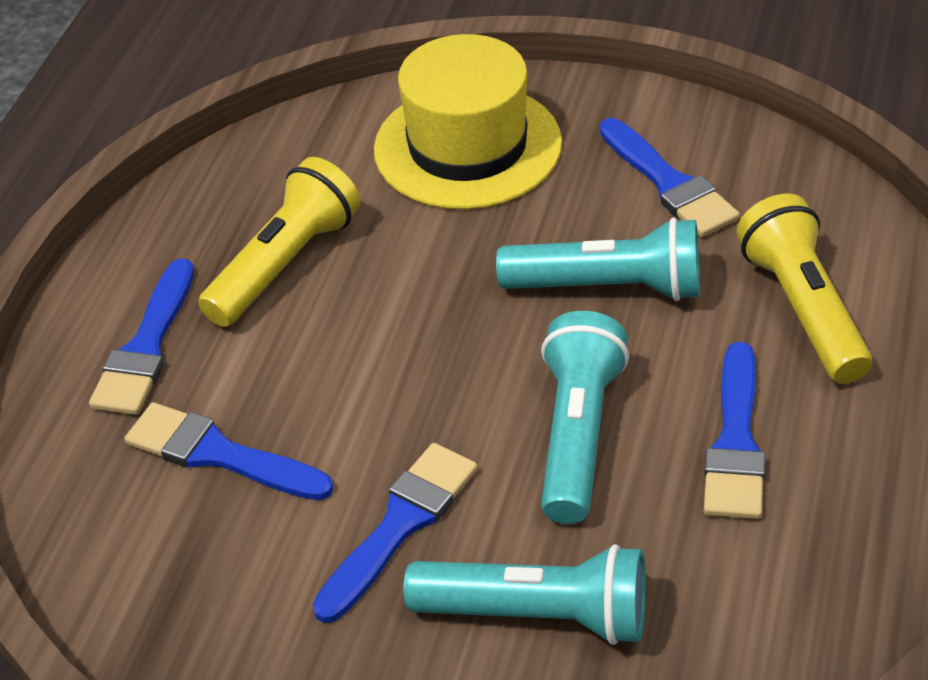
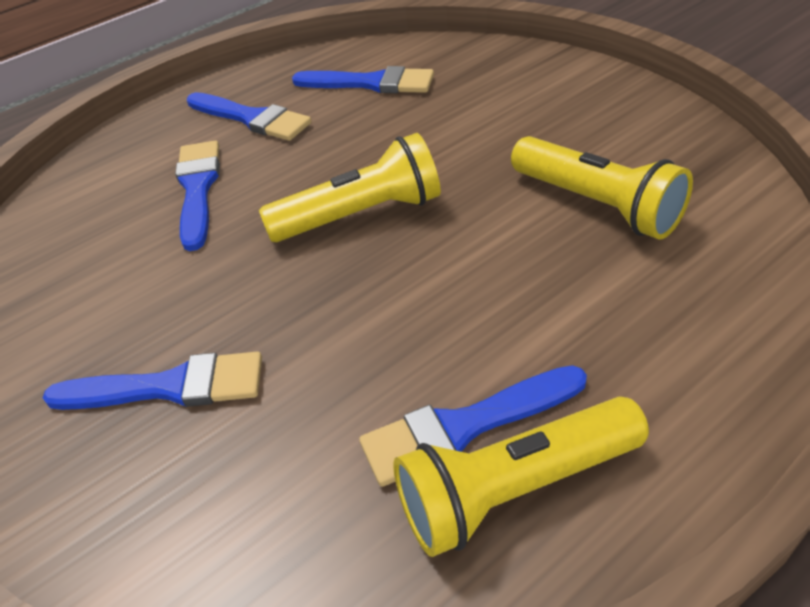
turquoise flashlight: 3 -> 0
yellow flashlight: 2 -> 3
yellow hat: 1 -> 0

